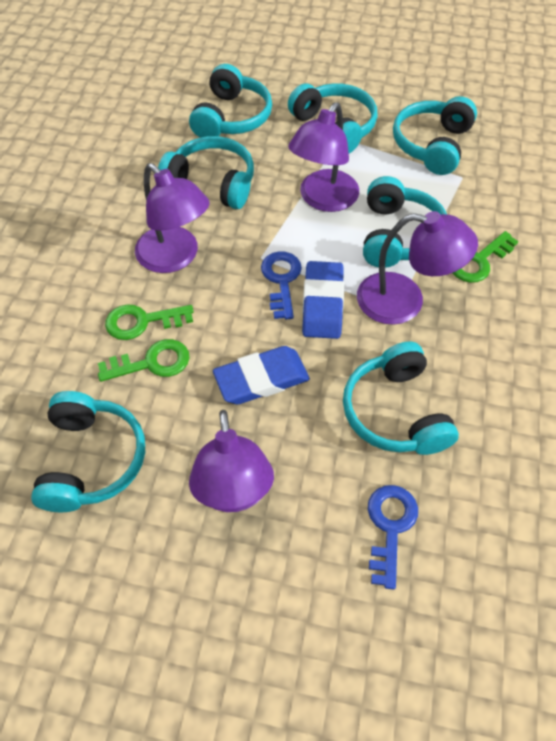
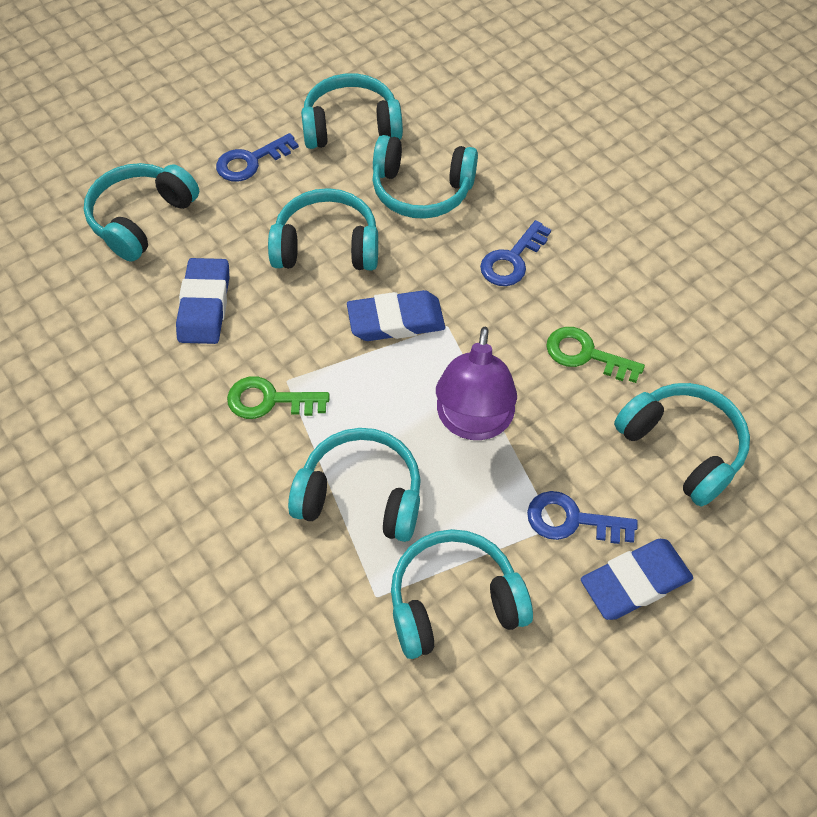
blue eraser: 2 -> 3
blue key: 2 -> 3
green key: 3 -> 2
purple lamp: 4 -> 1

